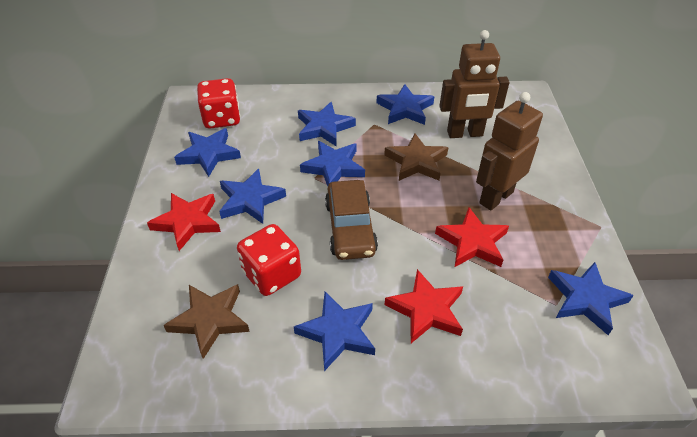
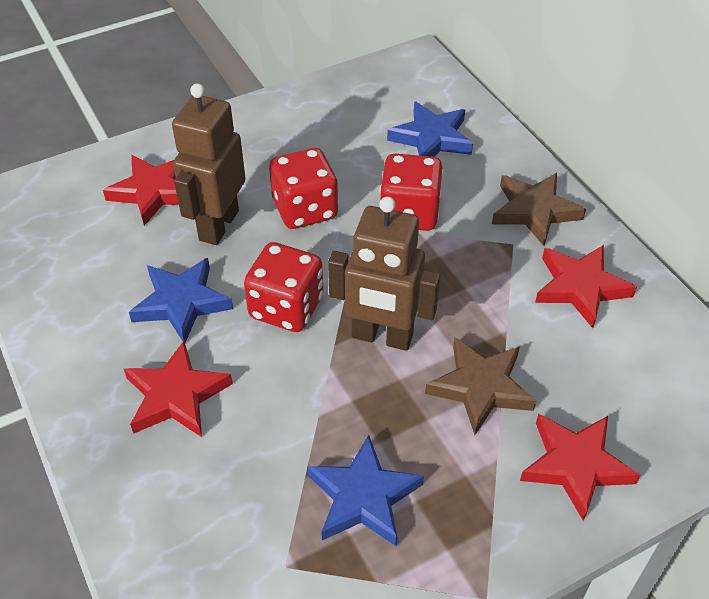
blue star: 7 -> 3
brown car: 1 -> 0
red dice: 2 -> 3
red star: 3 -> 4

